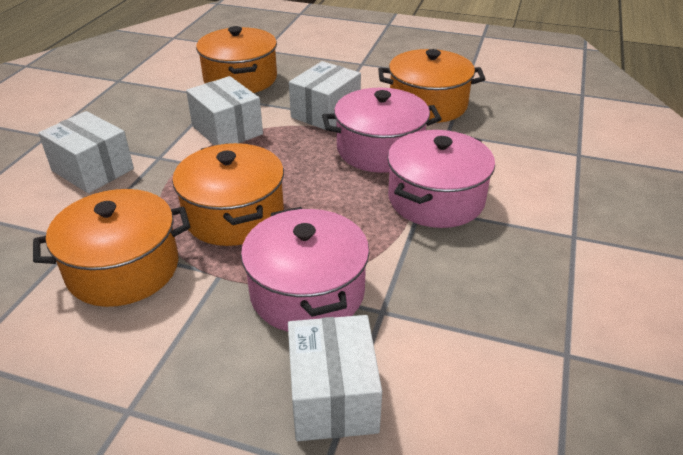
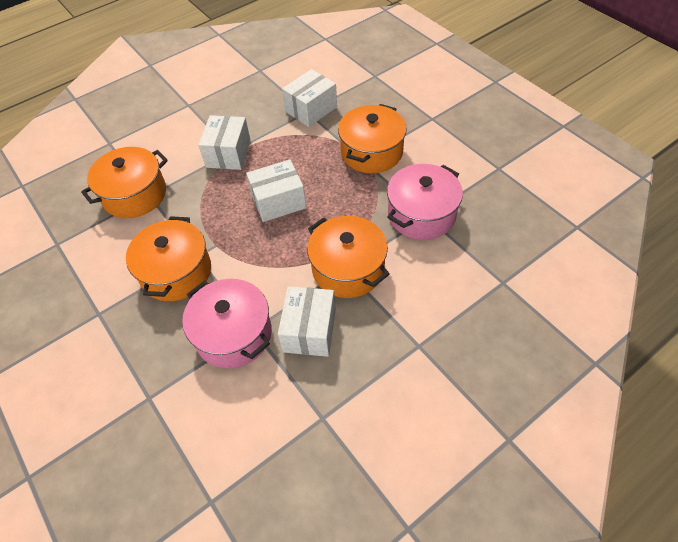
pink pot: 3 -> 2

